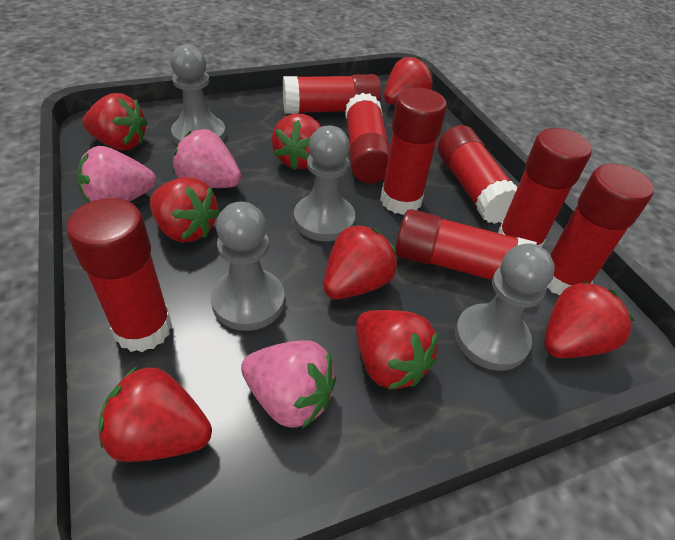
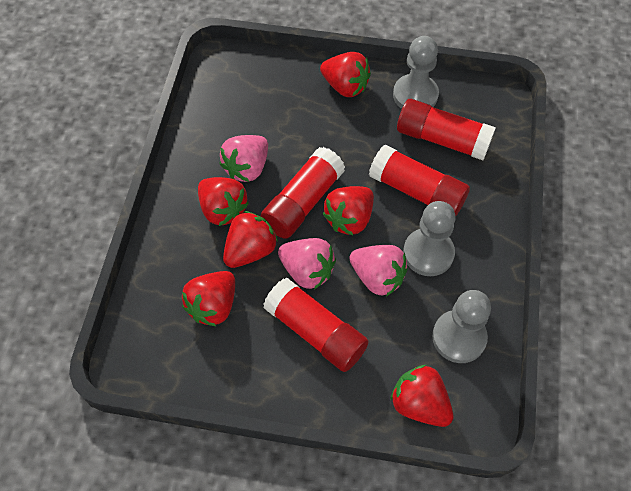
grey pawn: 4 -> 3
red glue stick: 8 -> 4
red strawberry: 8 -> 6

